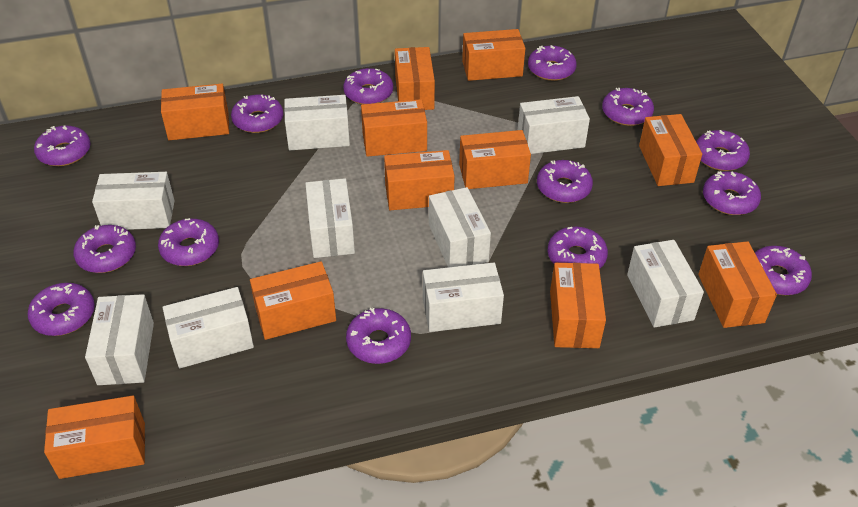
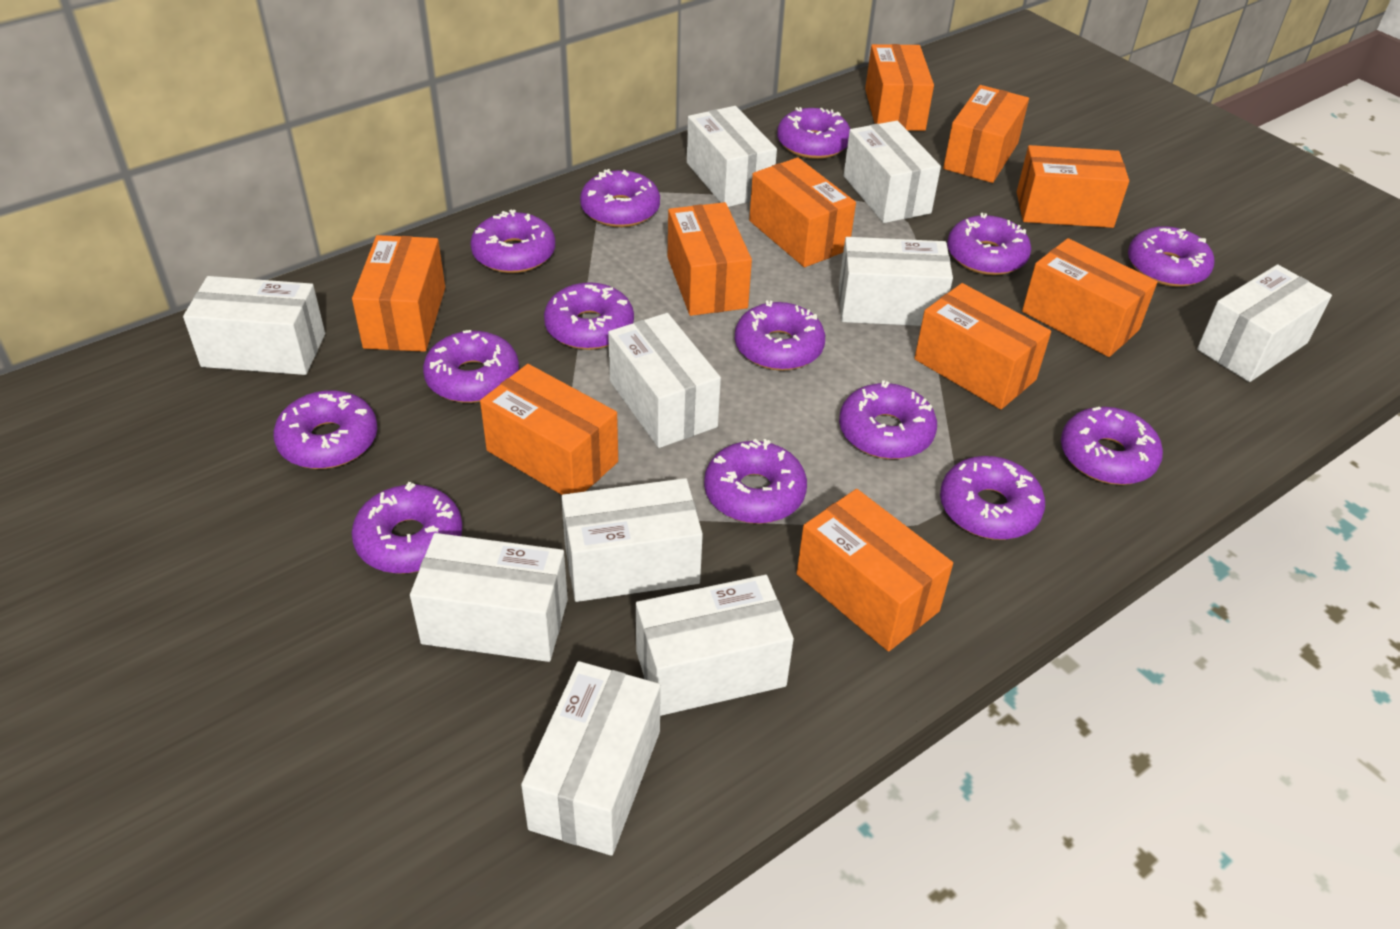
orange box: 11 -> 10
white box: 9 -> 10

